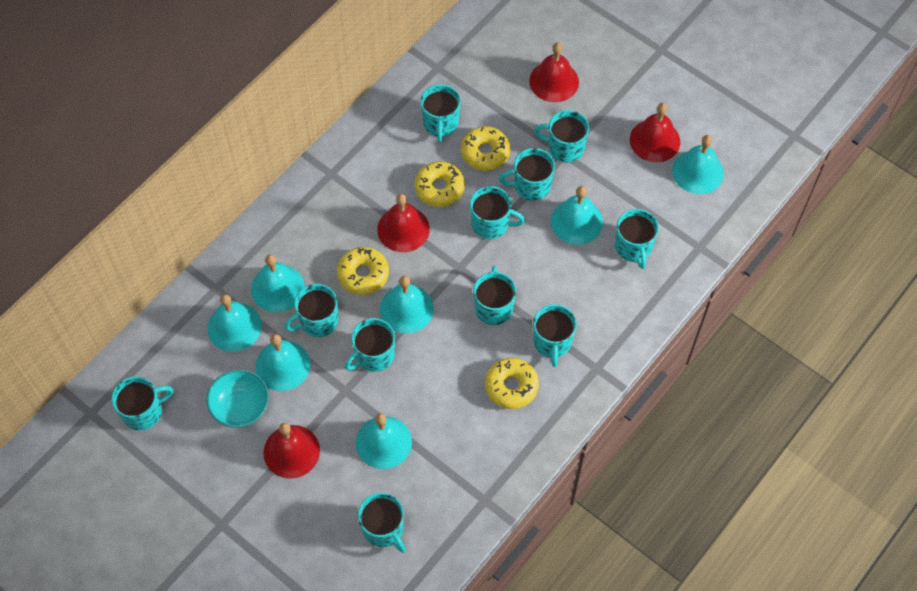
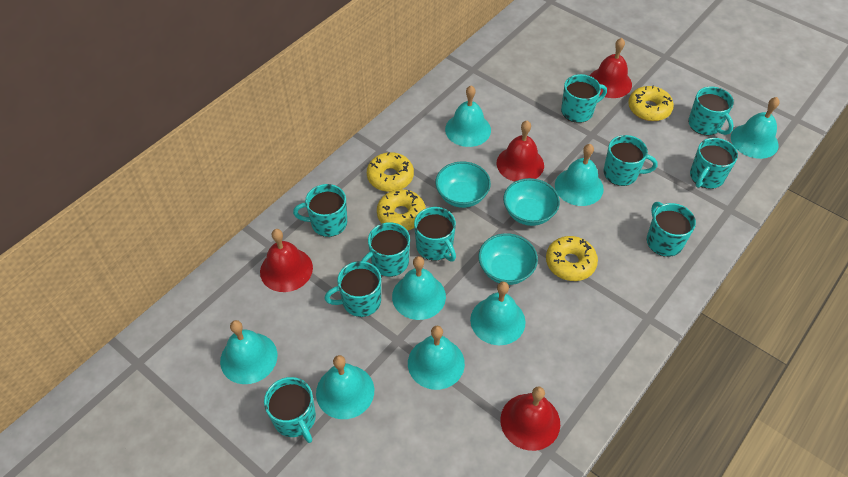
turquoise bell: 7 -> 8
turquoise bowl: 1 -> 3
turquoise mug: 11 -> 10

